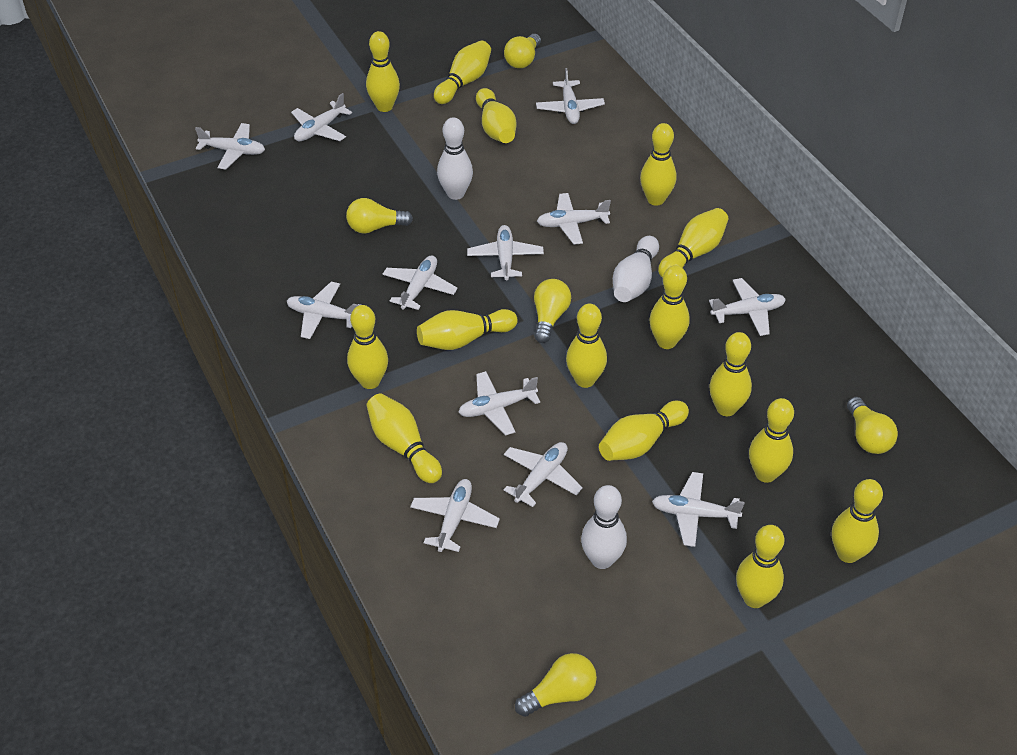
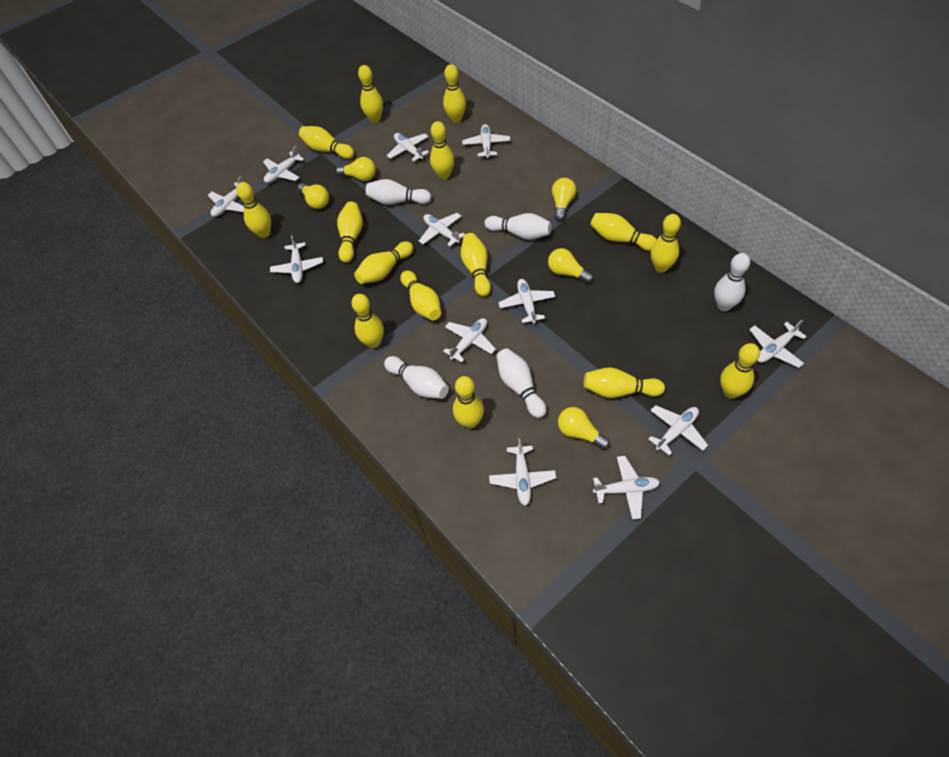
white bowling pin: 3 -> 5

